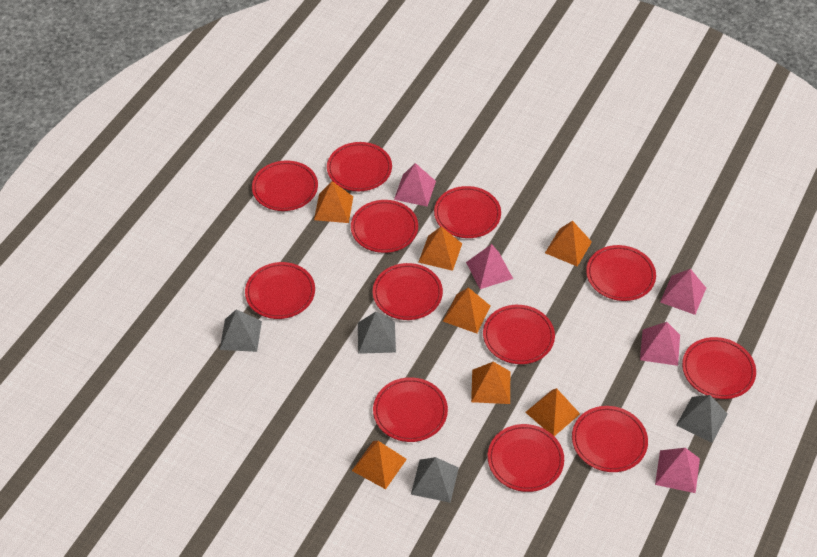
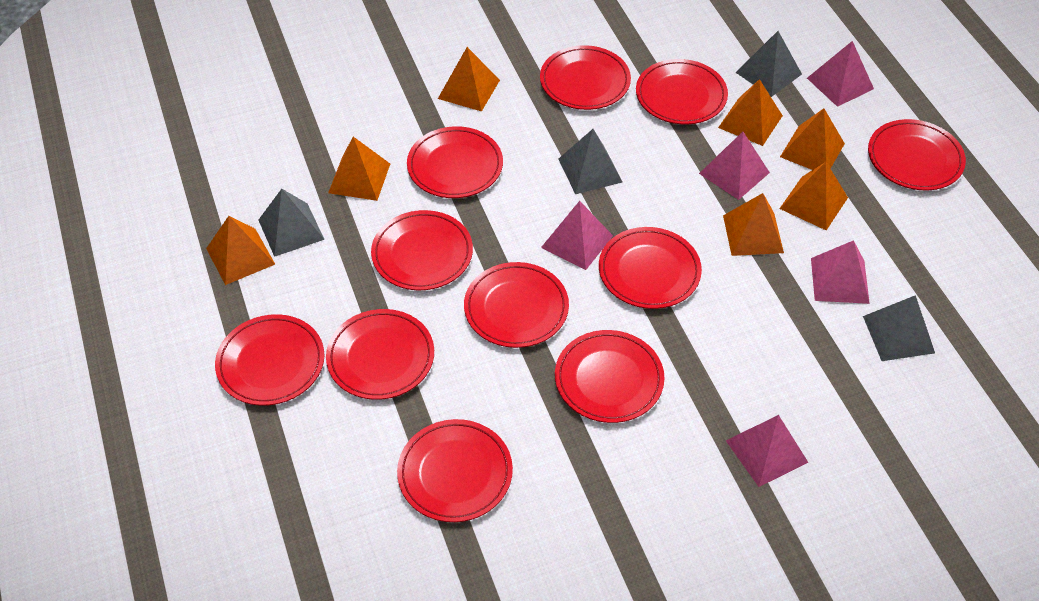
red plate: 12 -> 11

